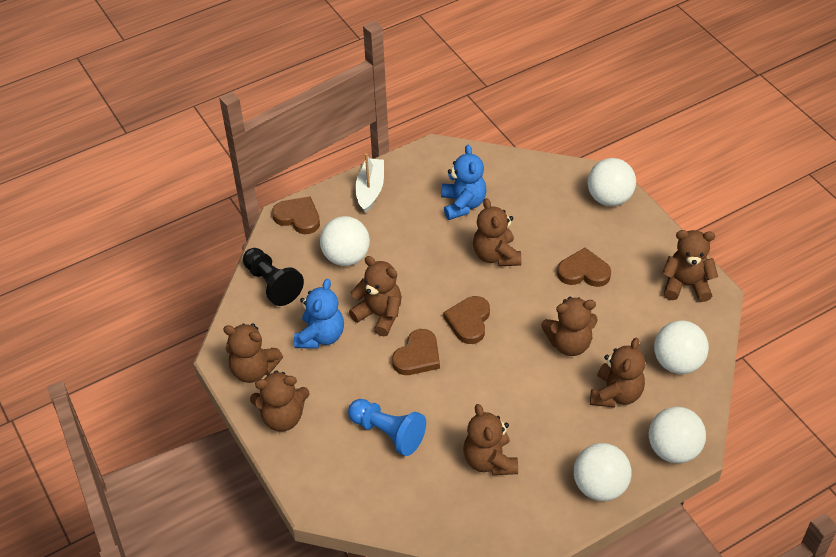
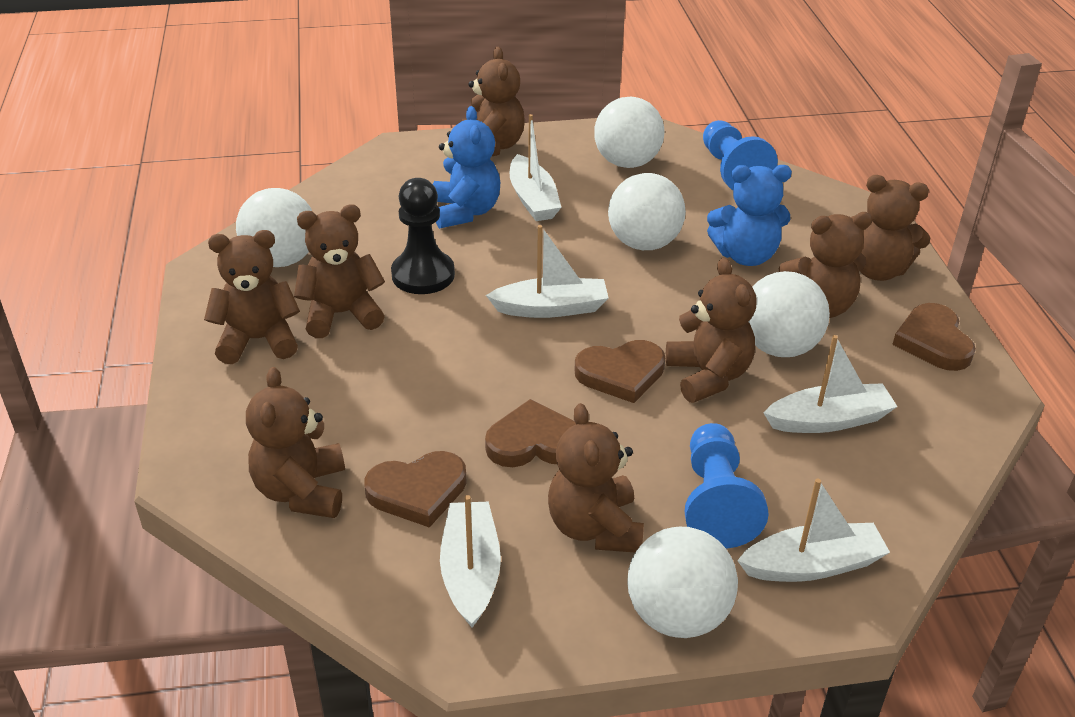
blue pawn: 1 -> 2
white boat: 1 -> 5

